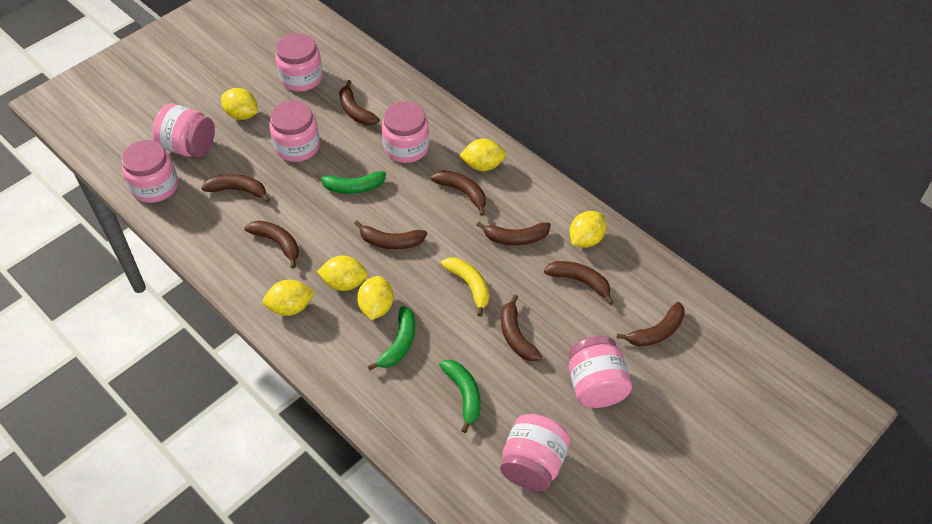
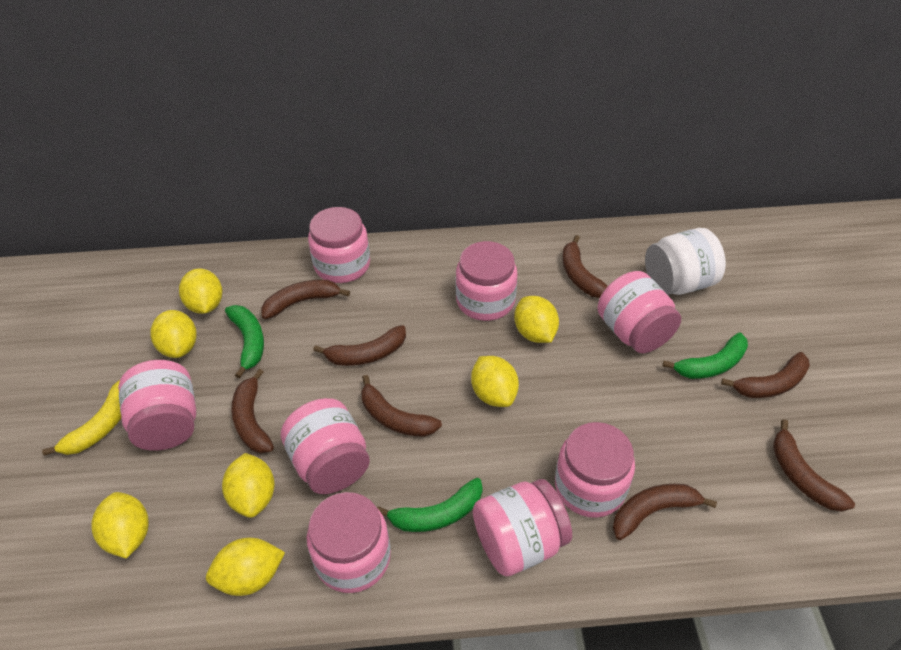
brown banana: 9 -> 8
pink jar: 7 -> 8
white jar: 0 -> 1
yellow lemon: 6 -> 7

